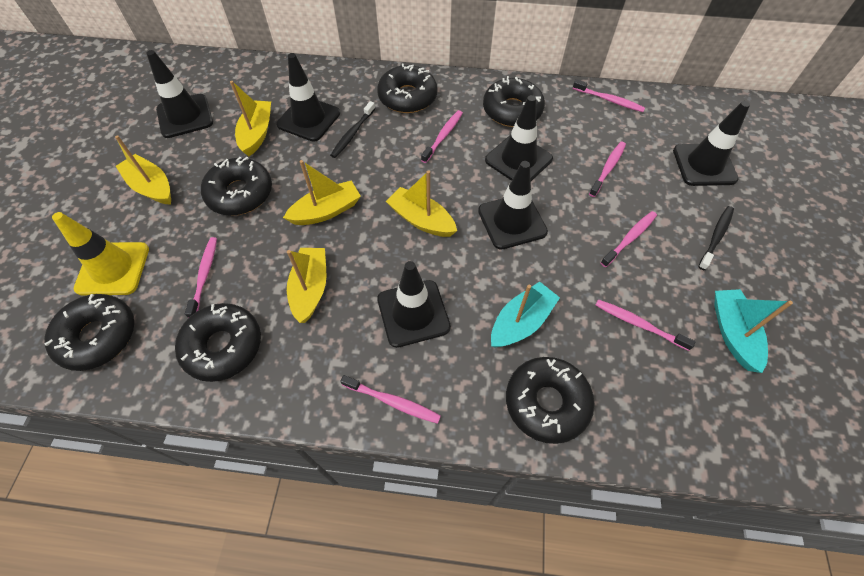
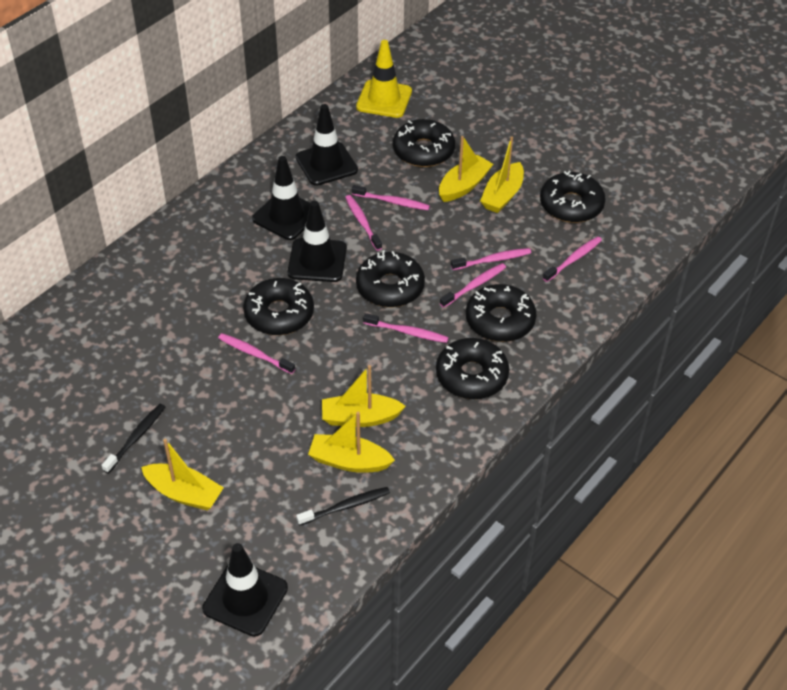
black traffic cone: 6 -> 4
turquoise boat: 2 -> 0

